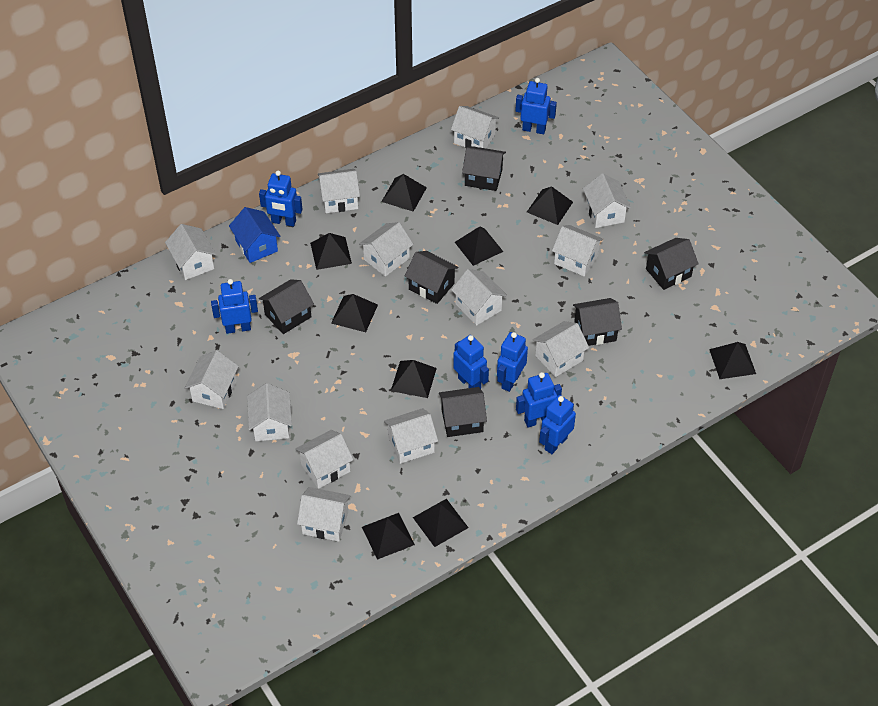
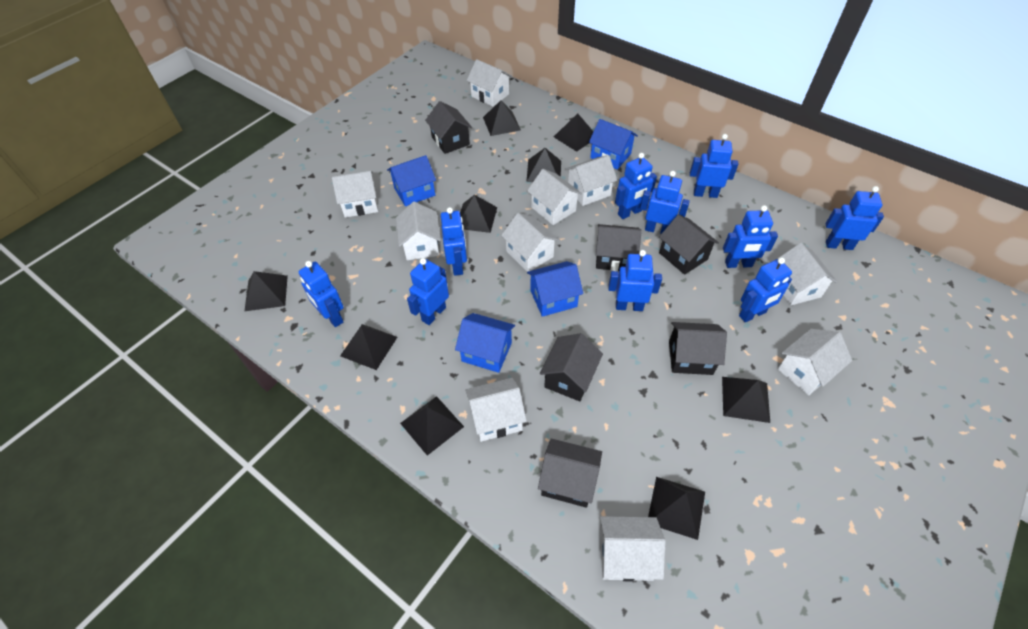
blue house: 1 -> 4
blue robot: 7 -> 10
white house: 13 -> 10

